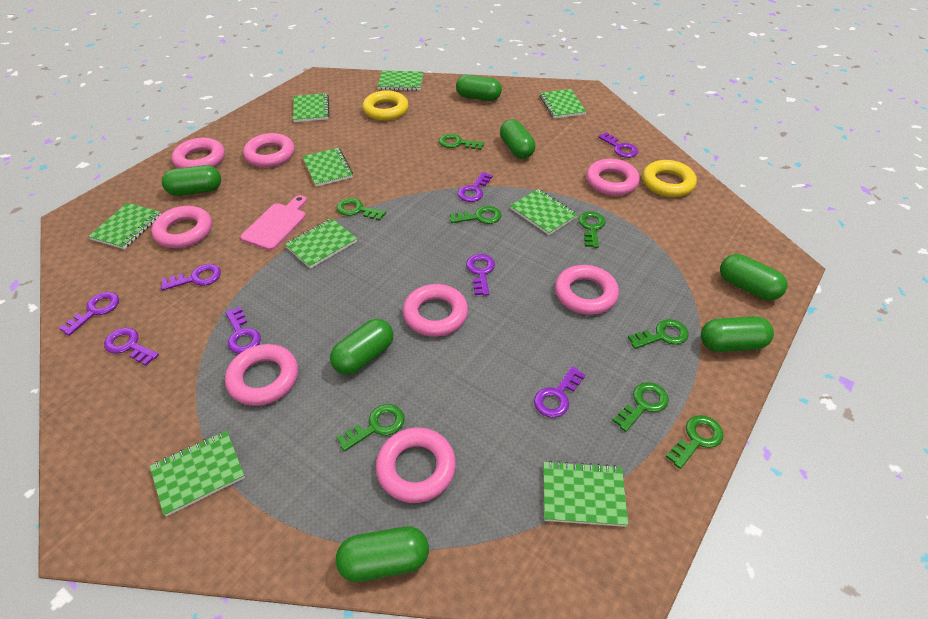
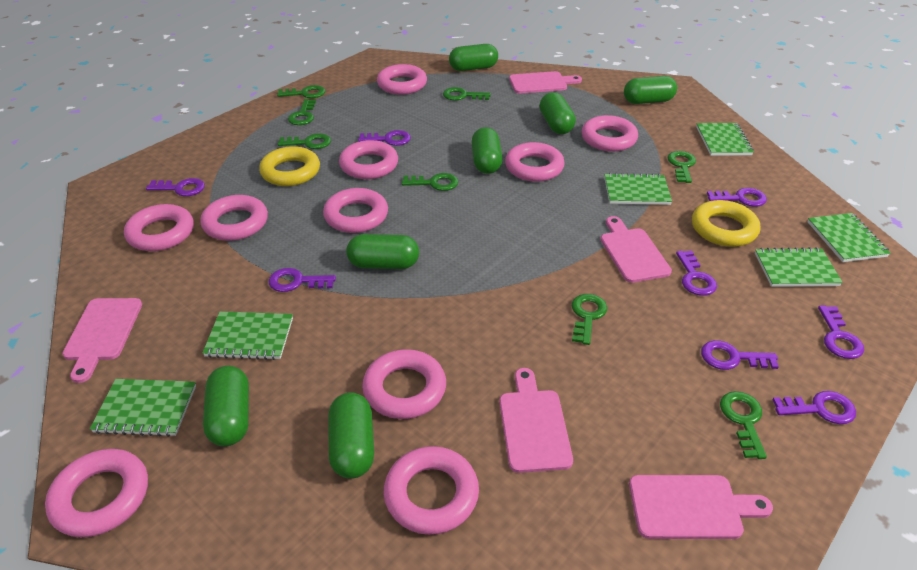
green notebook: 9 -> 6
pink cutting board: 1 -> 5
pink ring: 8 -> 10

